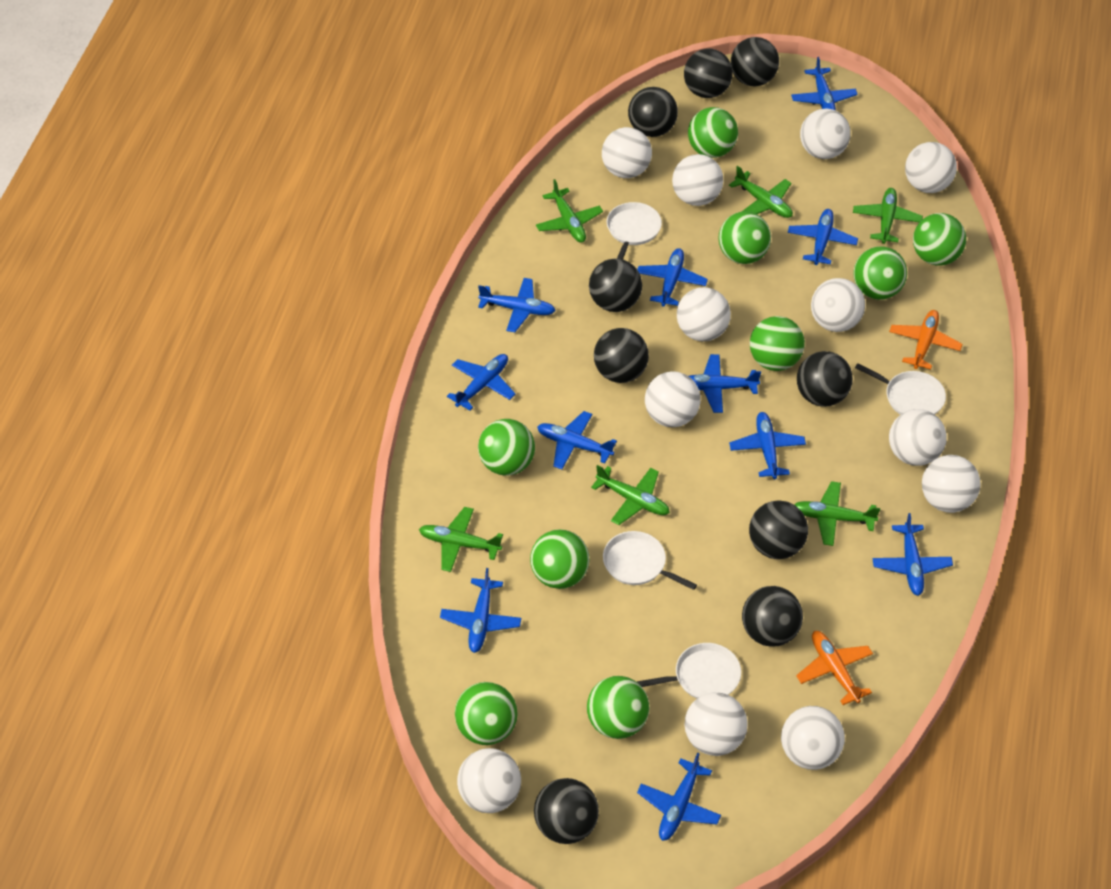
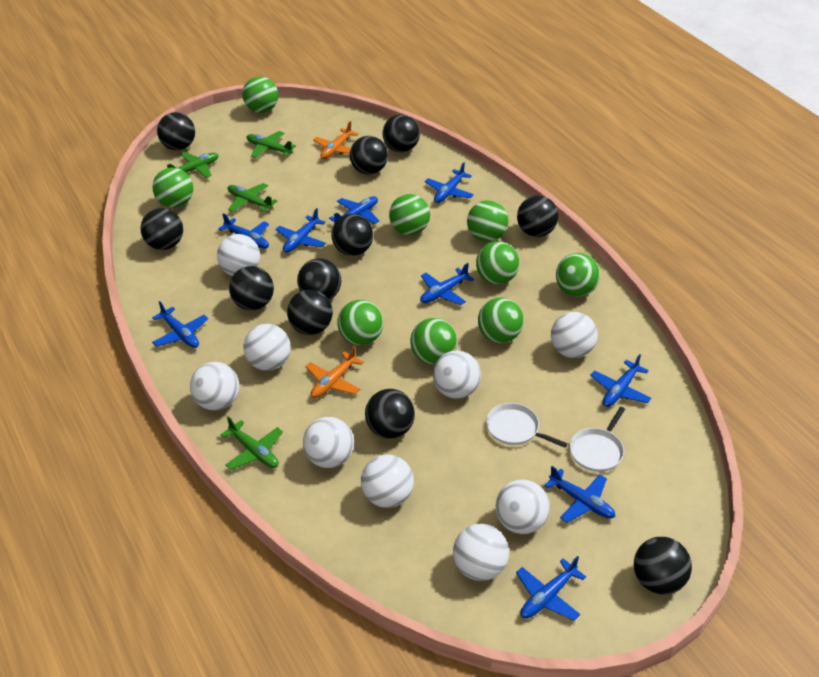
black ball: 9 -> 11
blue plane: 11 -> 9
green plane: 6 -> 4
white ball: 12 -> 9
white pan: 4 -> 2

